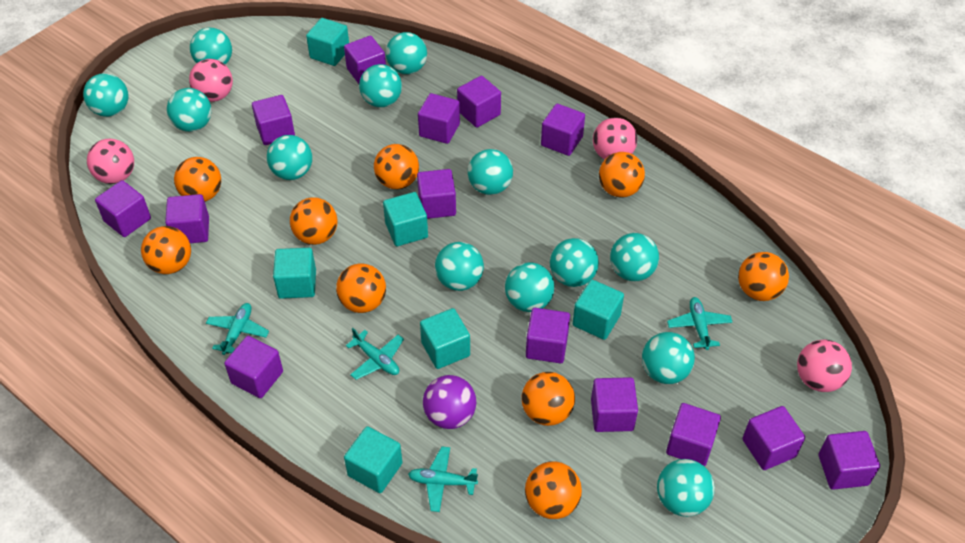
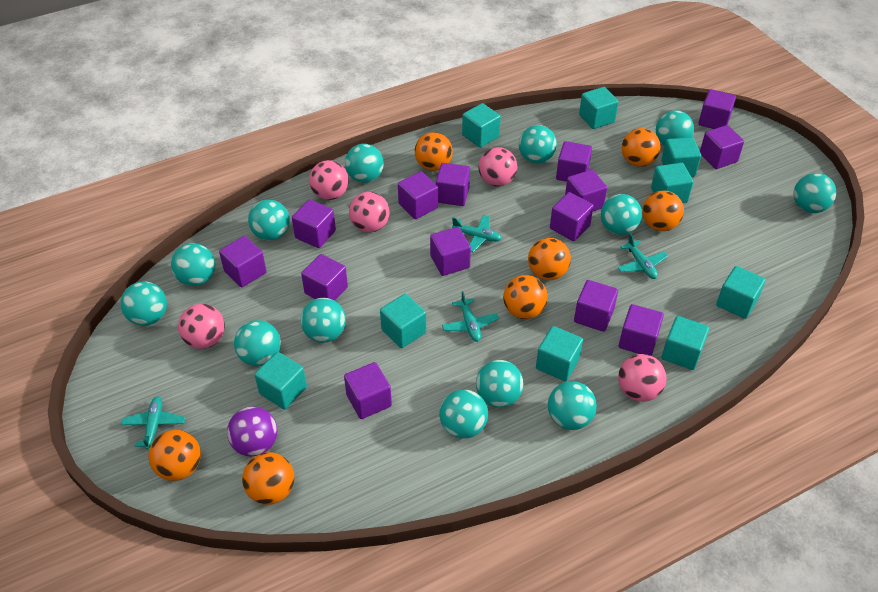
orange ball: 9 -> 7
pink ball: 4 -> 5
turquoise cube: 6 -> 9

